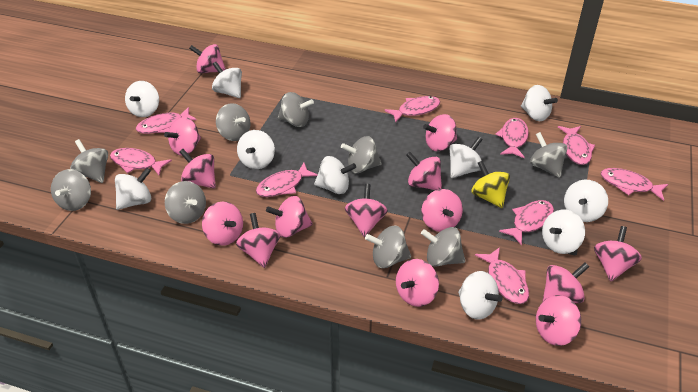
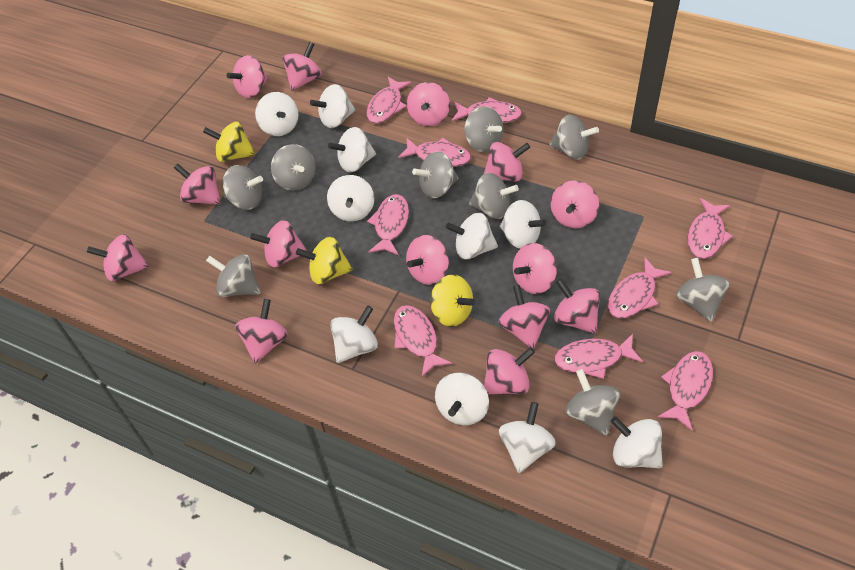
yellow spinning top: 1 -> 3

